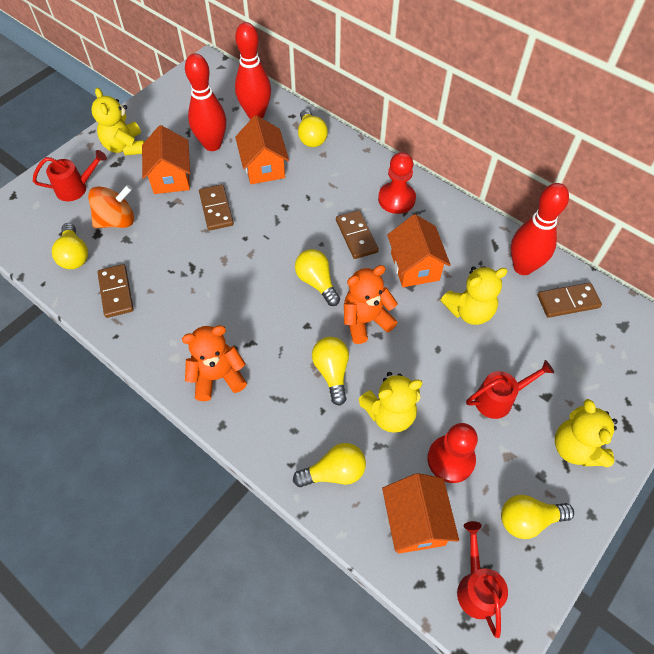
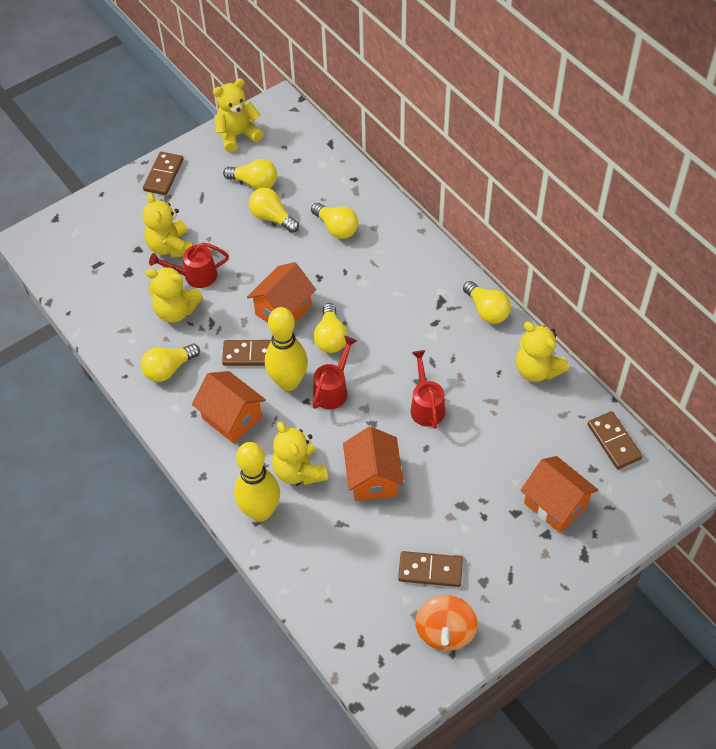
orange teddy bear: 2 -> 0
red bowling pin: 3 -> 0
red pawn: 2 -> 0
yellow bowling pin: 0 -> 2
yellow teddy bear: 4 -> 5

